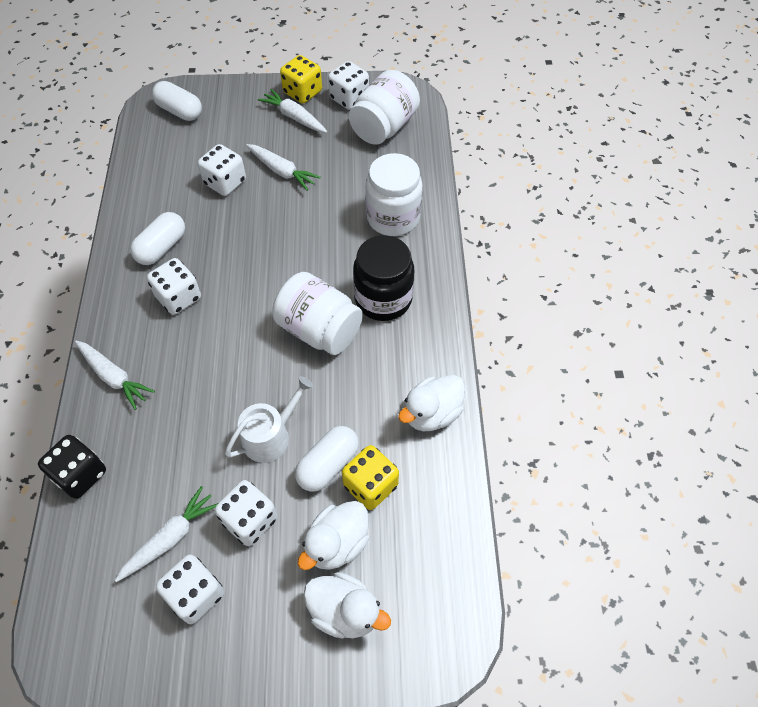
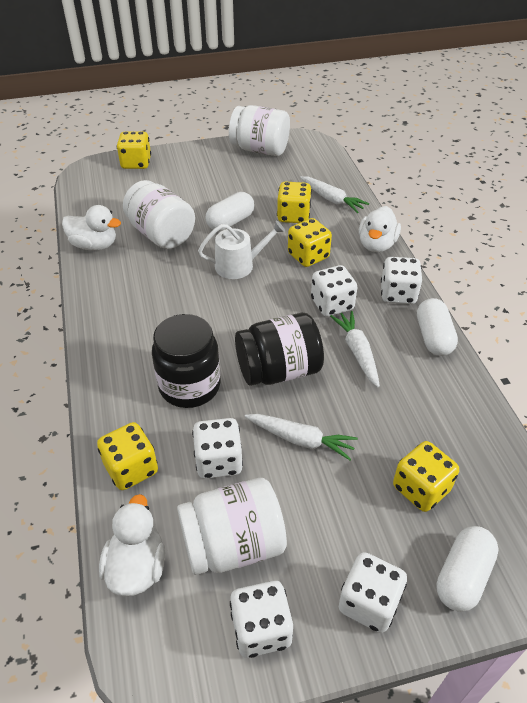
black dice: 1 -> 0
black jar: 1 -> 2
white carrot: 4 -> 3
yellow dice: 2 -> 5

